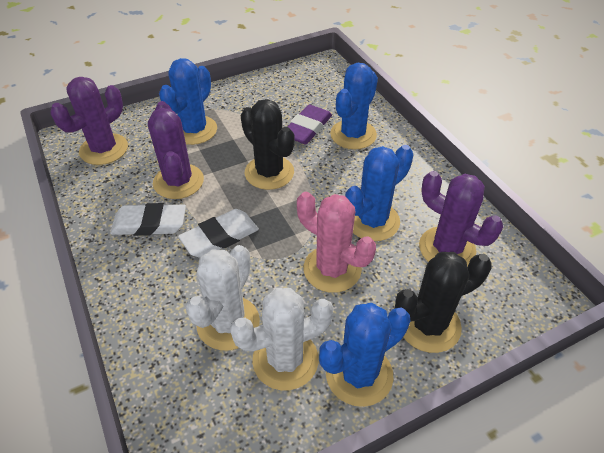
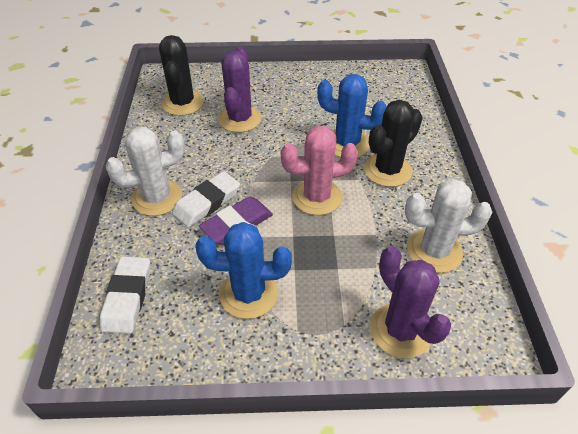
blue cactus: 4 -> 2
purple cactus: 3 -> 2

